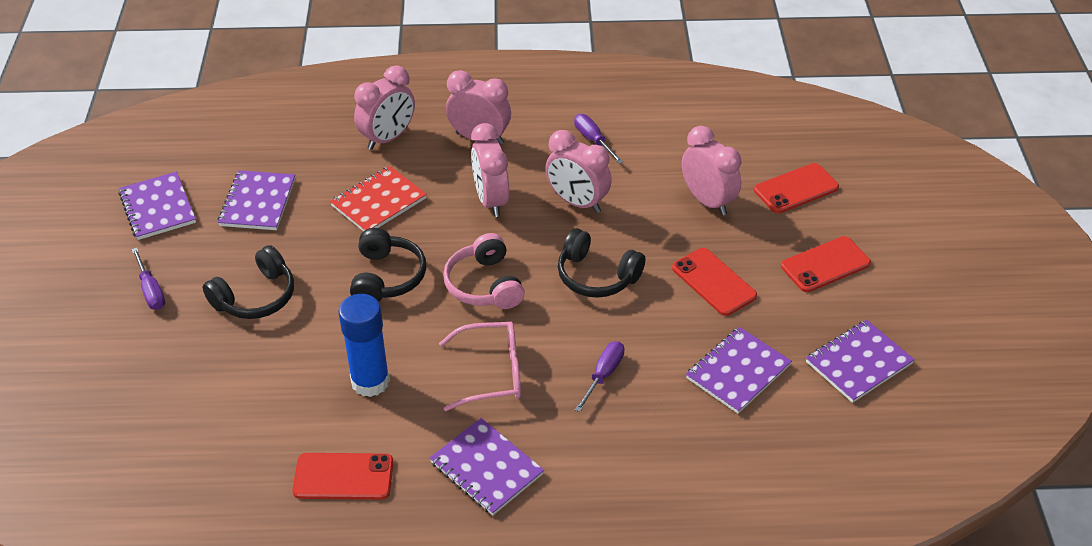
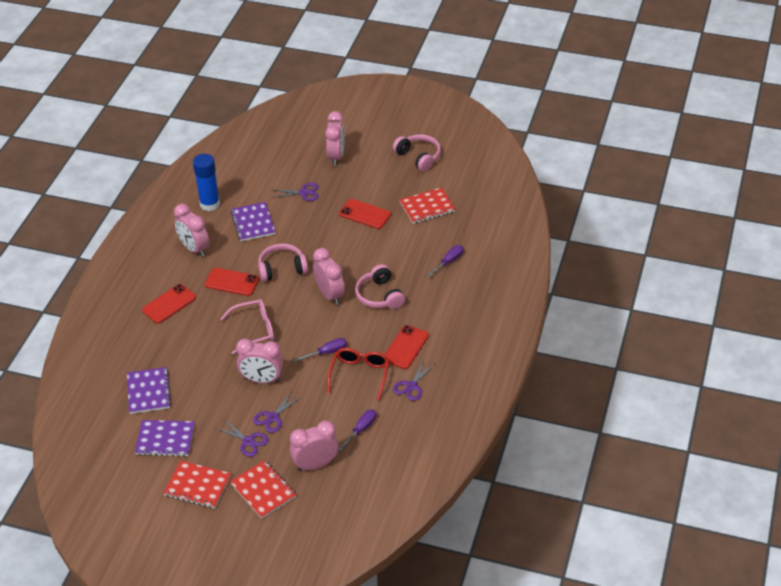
black headphones: 3 -> 0
pink headphones: 1 -> 3
purple notebook: 5 -> 3
purple scissors: 0 -> 4
red glasses: 0 -> 1
red notebook: 1 -> 3

